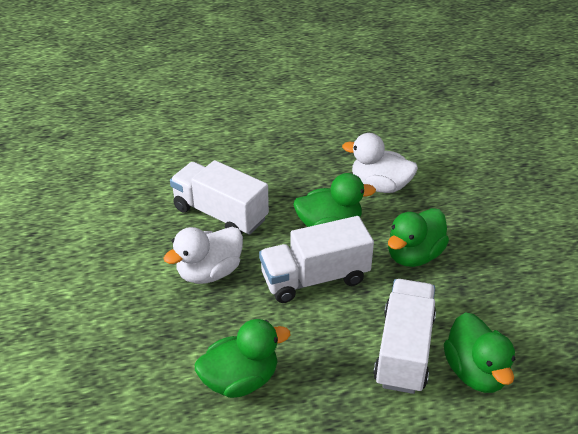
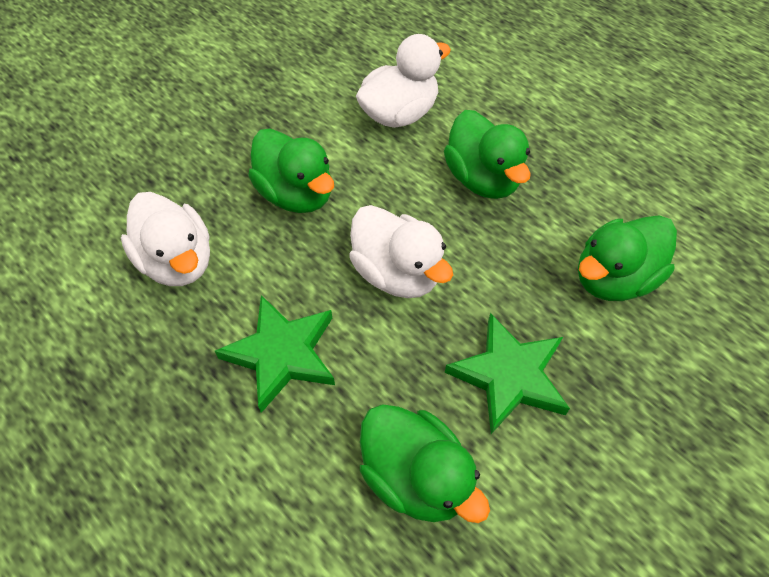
green star: 0 -> 2
white duck: 2 -> 3
white truck: 3 -> 0

